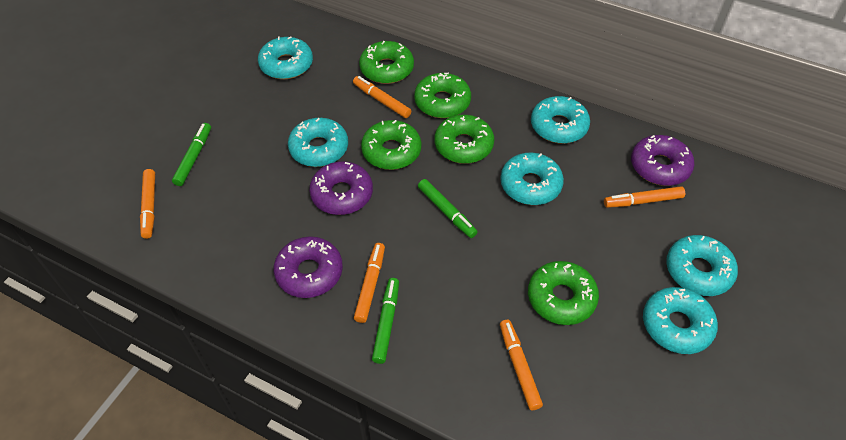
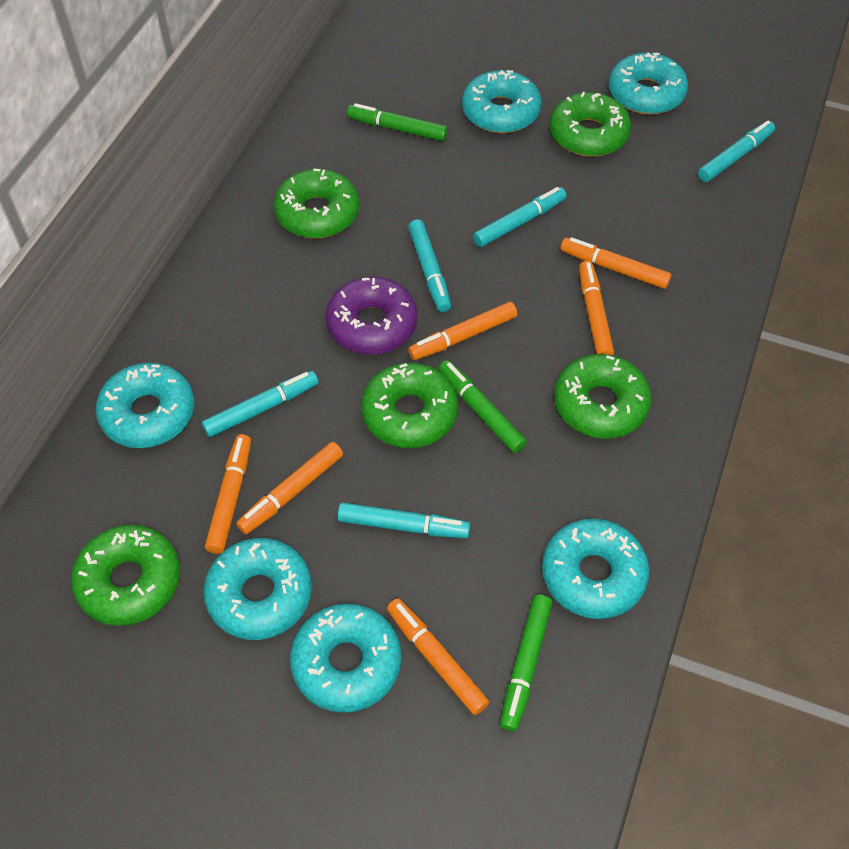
orange marker: 5 -> 6
purple donut: 3 -> 1
turquoise marker: 0 -> 5

